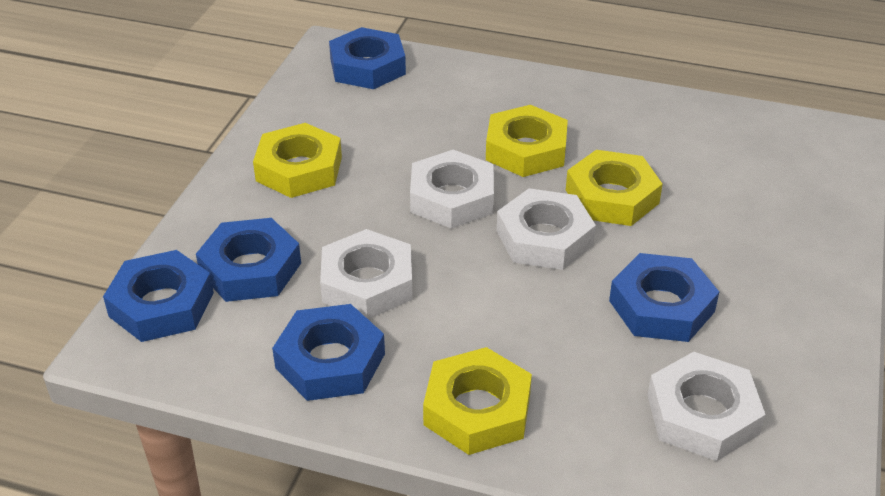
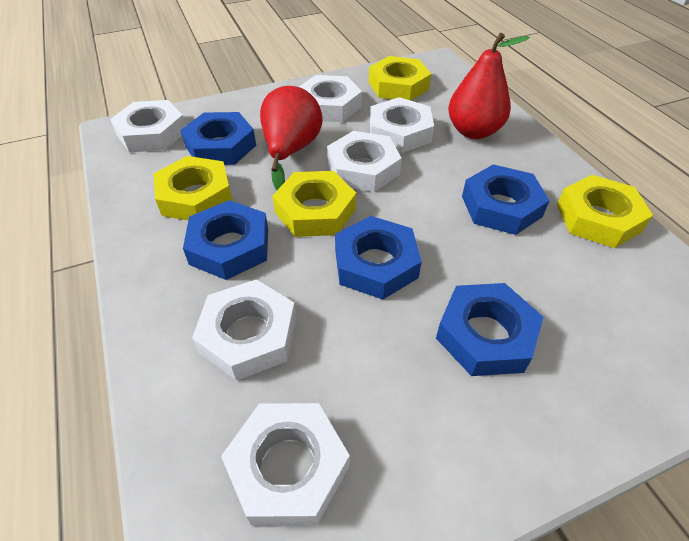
red pear: 0 -> 2
white nut: 4 -> 6

